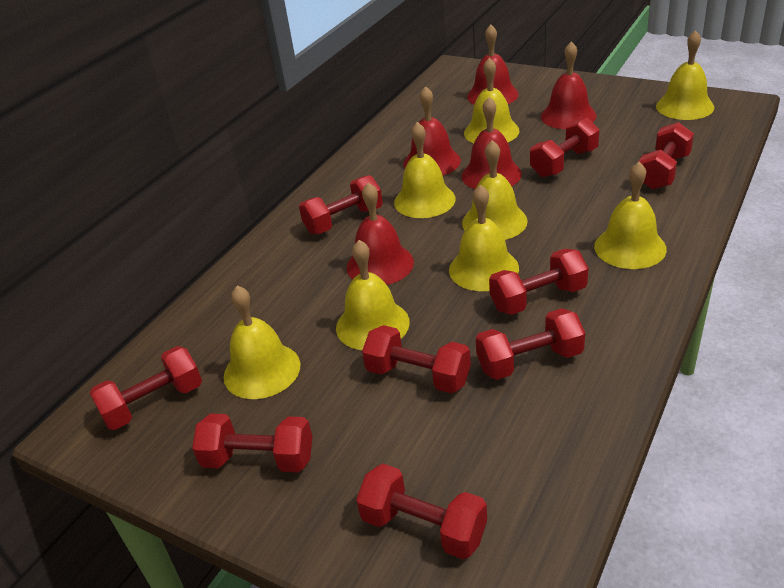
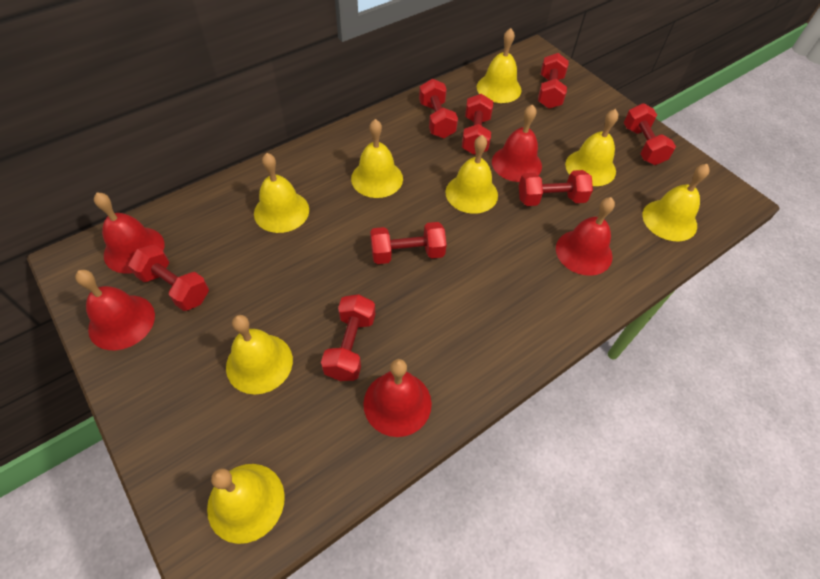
red dumbbell: 9 -> 8

